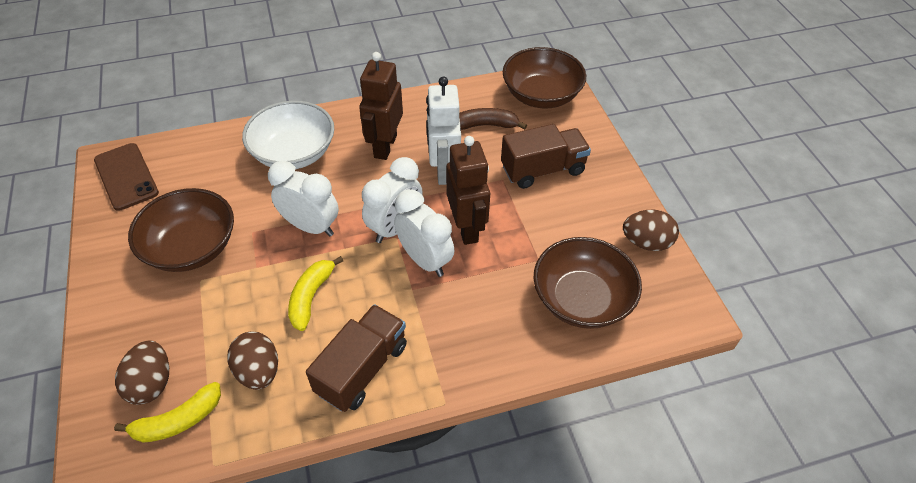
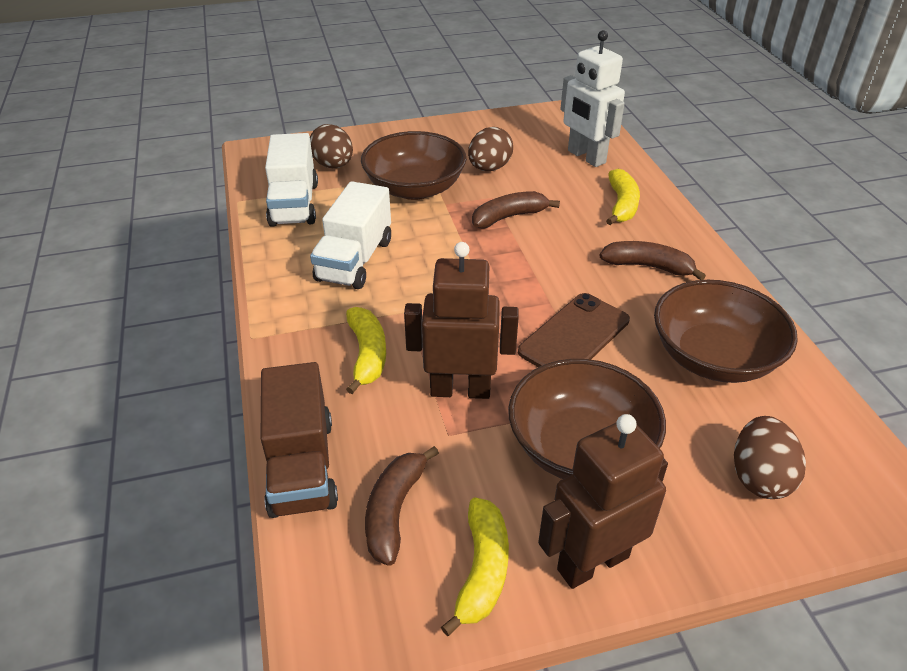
brown banana: 1 -> 3
brown truck: 2 -> 1
white bowl: 1 -> 0
white clock: 3 -> 0
white truck: 0 -> 2
yellow banana: 2 -> 3

